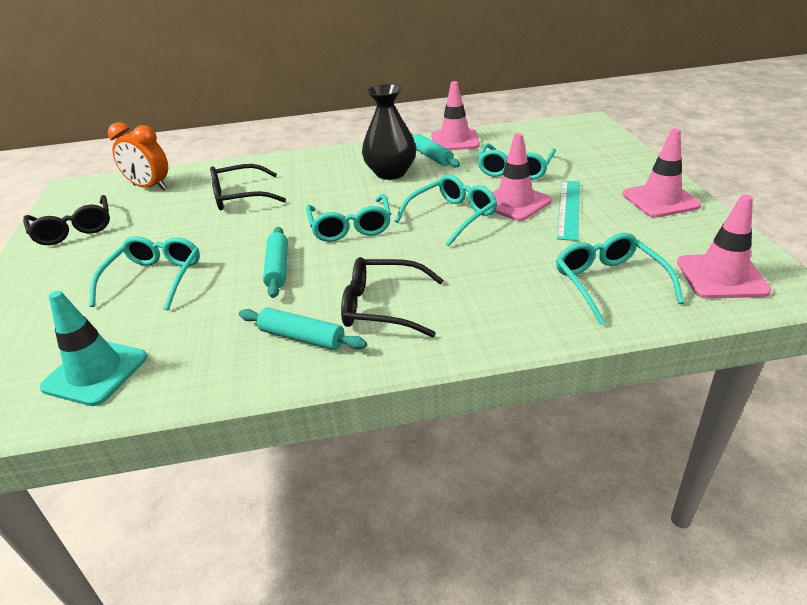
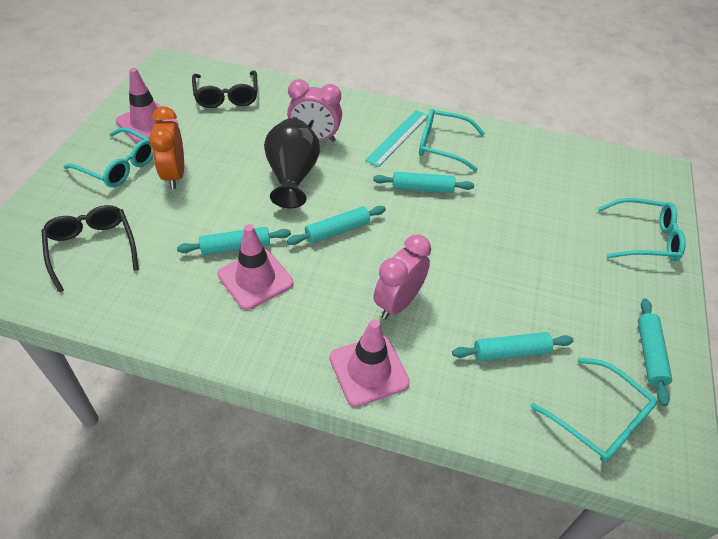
black glasses: 3 -> 2
pink clock: 0 -> 2
pink traffic cone: 4 -> 3
turquoise glasses: 5 -> 4
turquoise rolling pin: 3 -> 5
turquoise traffic cone: 1 -> 0

